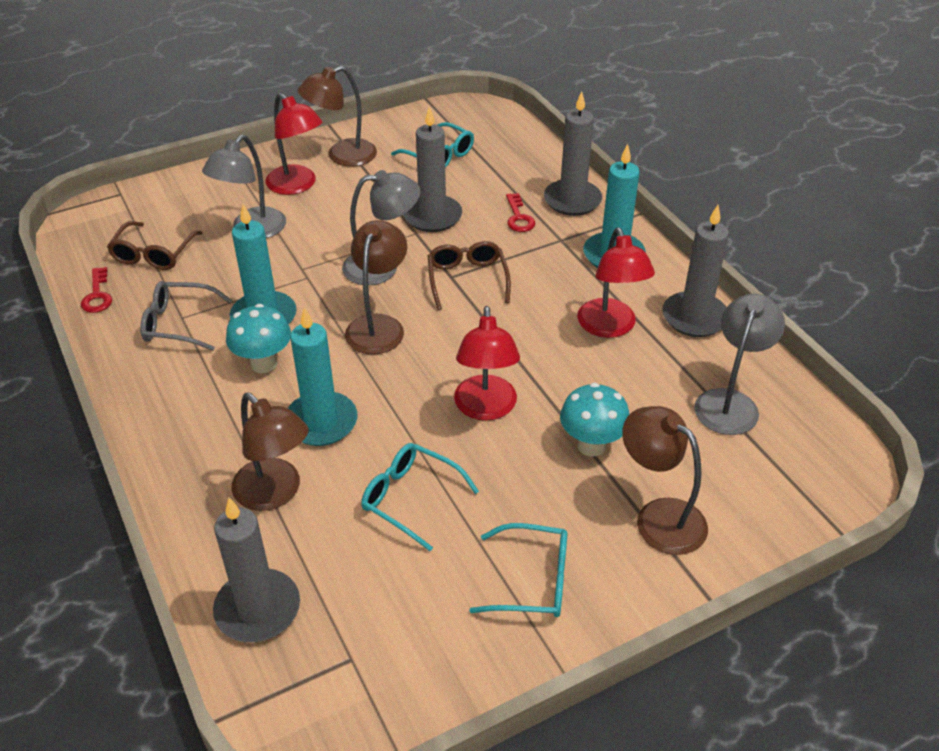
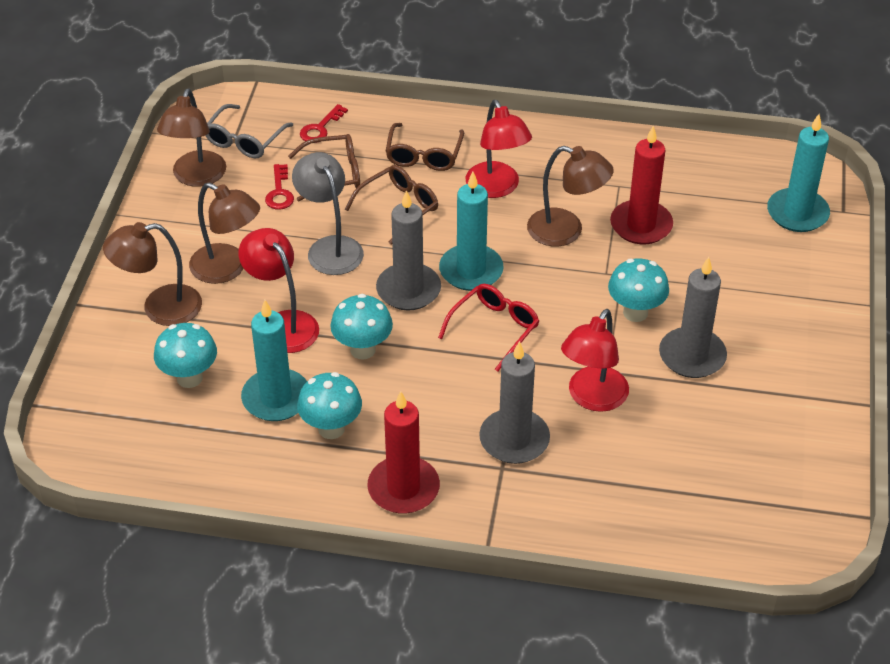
brown glasses: 2 -> 3
grey candle: 4 -> 3
grey lamp: 3 -> 1
red candle: 0 -> 2
red glasses: 0 -> 1
turquoise glasses: 3 -> 0
turquoise mushroom: 2 -> 4

